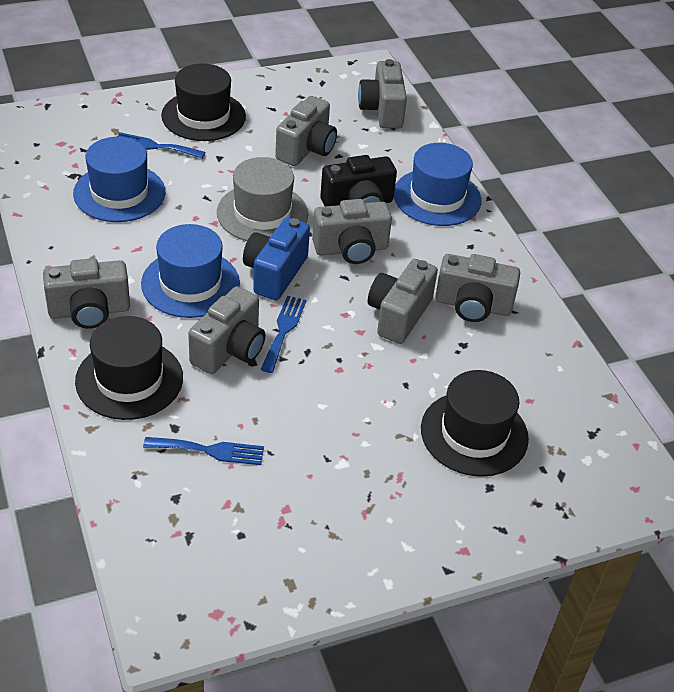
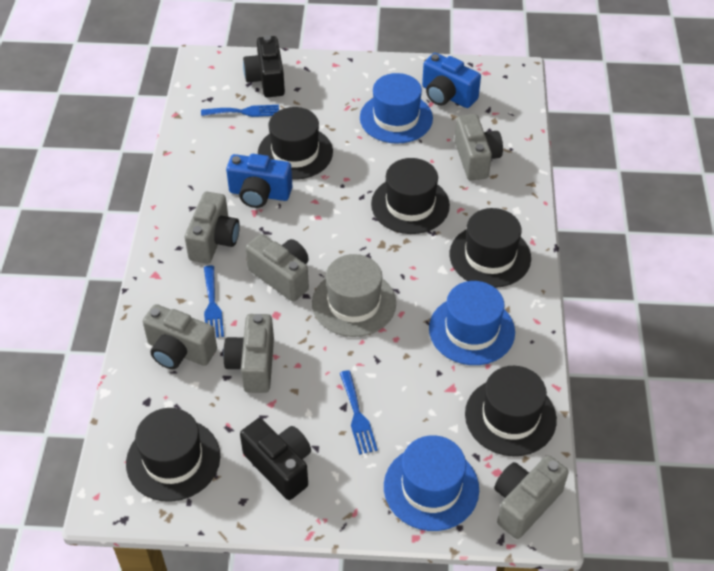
black camera: 1 -> 2
black hat: 3 -> 5
blue camera: 1 -> 2
grey camera: 7 -> 6

